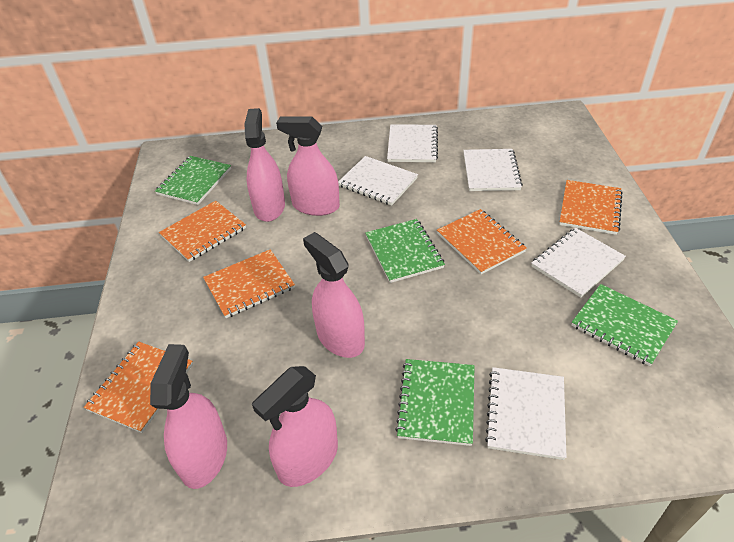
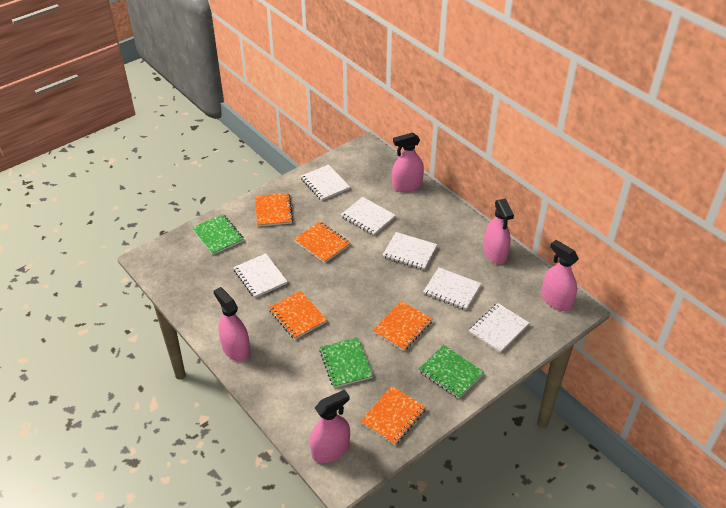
green notebook: 4 -> 3
white notebook: 5 -> 6

